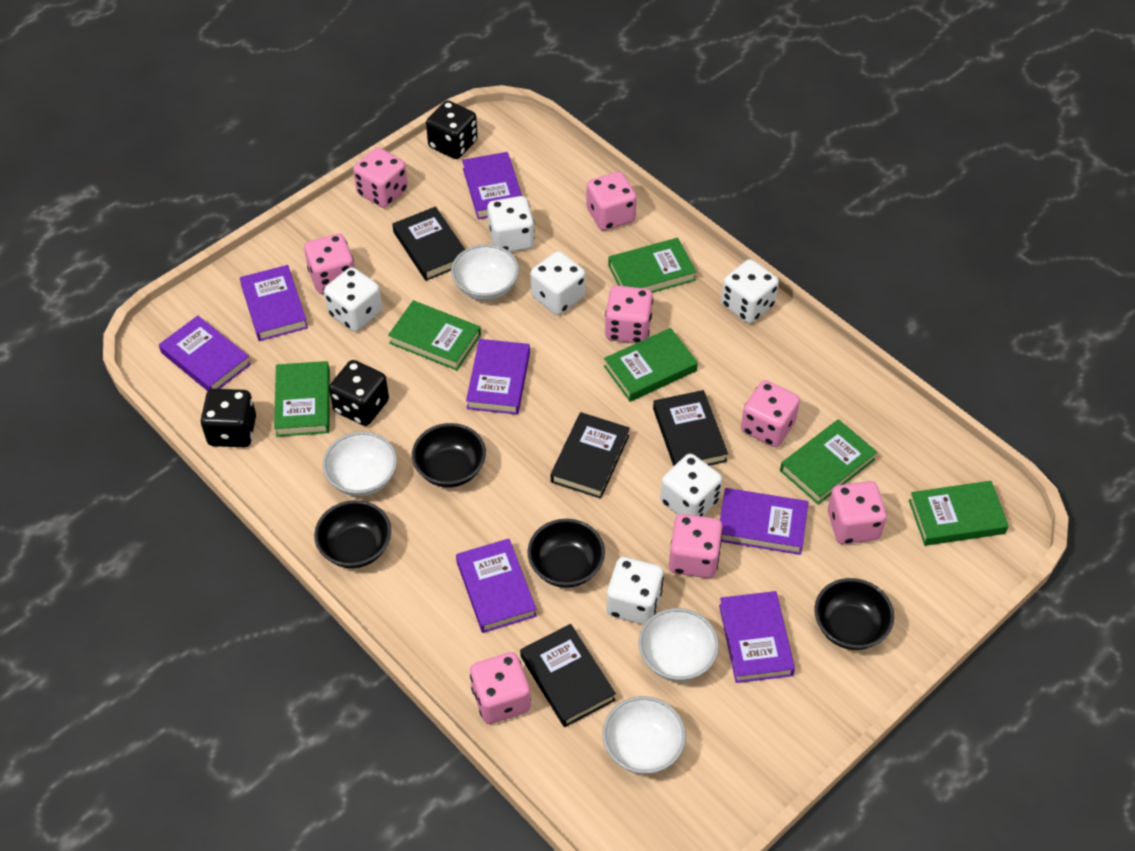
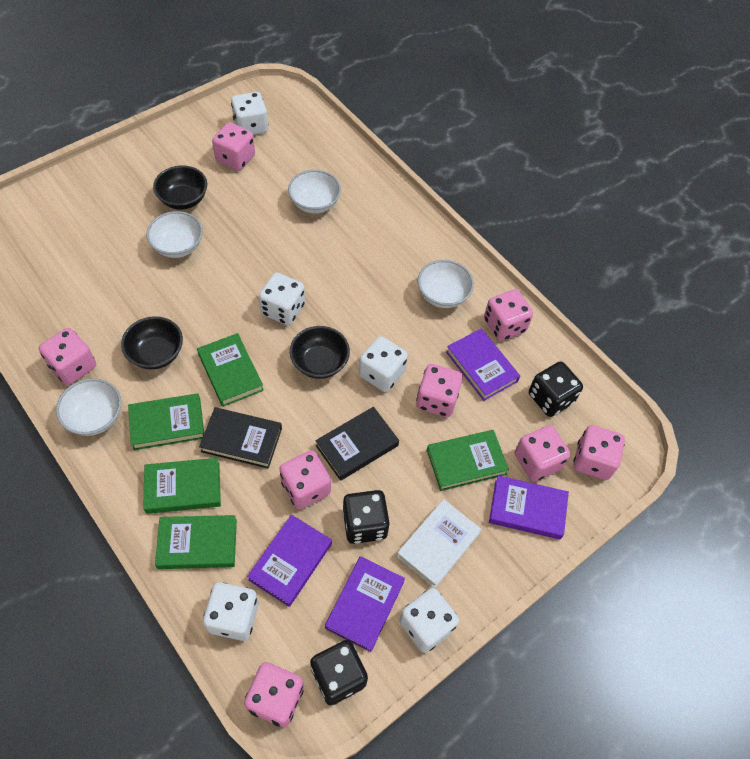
black book: 4 -> 2
black bowl: 4 -> 3
green book: 6 -> 5
purple book: 7 -> 4
white book: 0 -> 1
white dice: 6 -> 5

